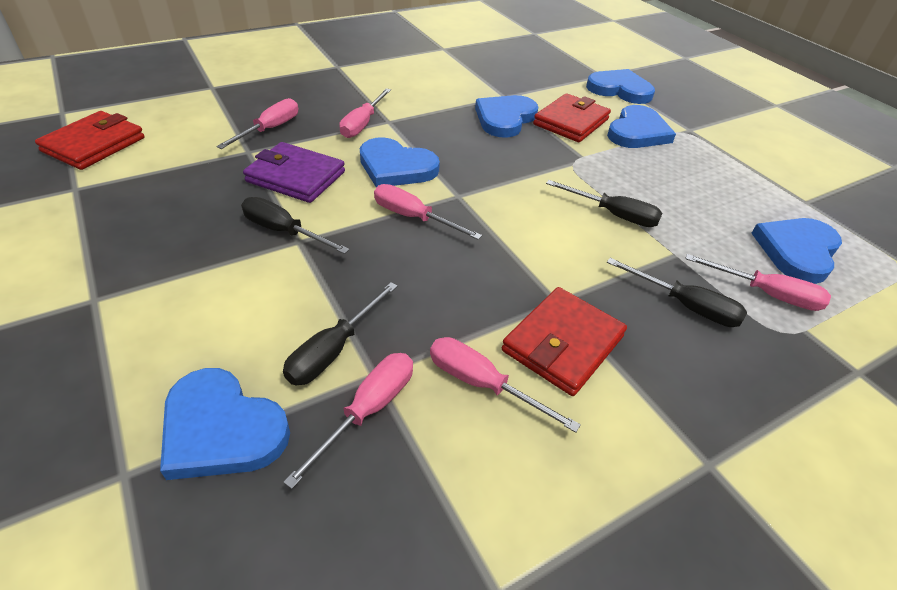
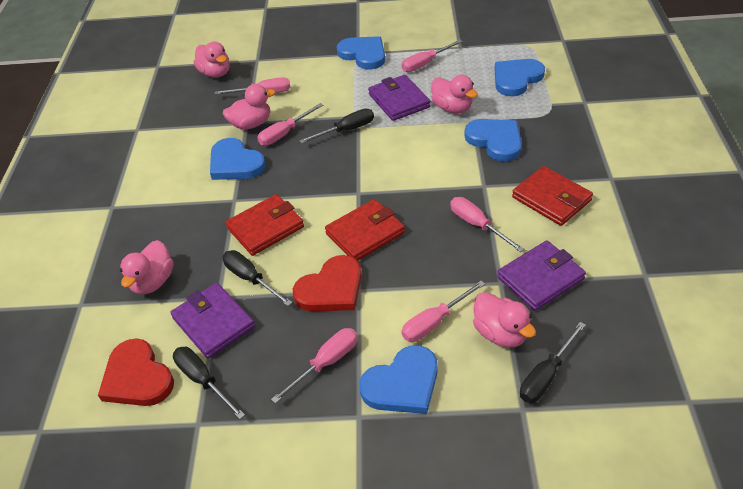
blue heart: 6 -> 5
pink duck: 0 -> 5
purple wallet: 1 -> 3
red heart: 0 -> 2

